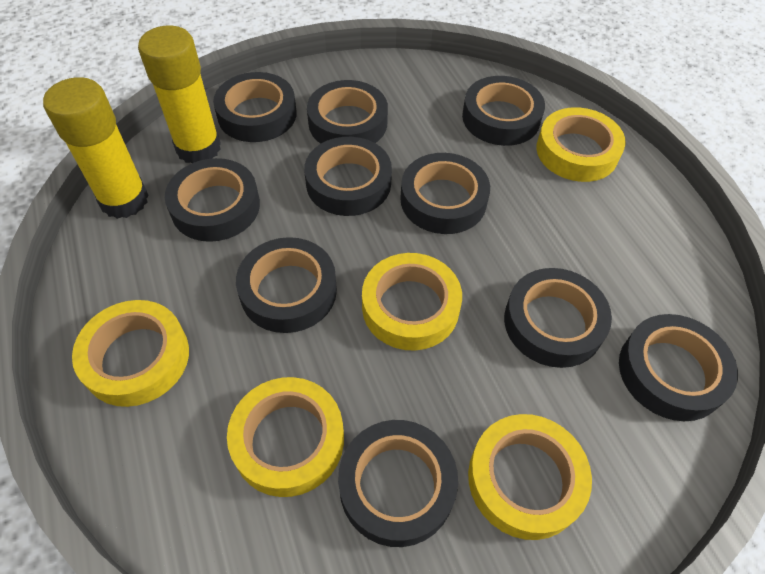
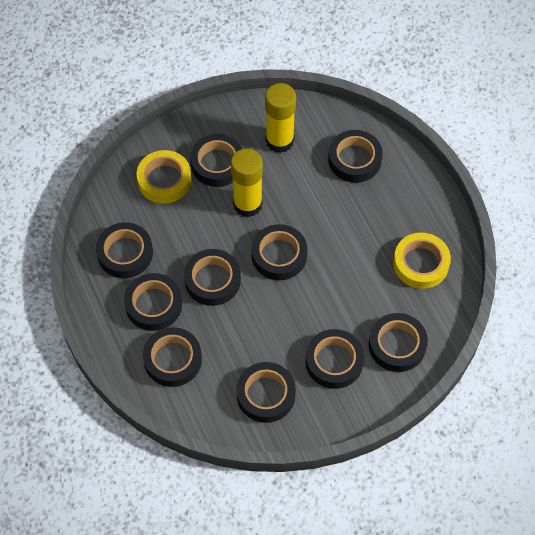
yellow tape: 5 -> 2

